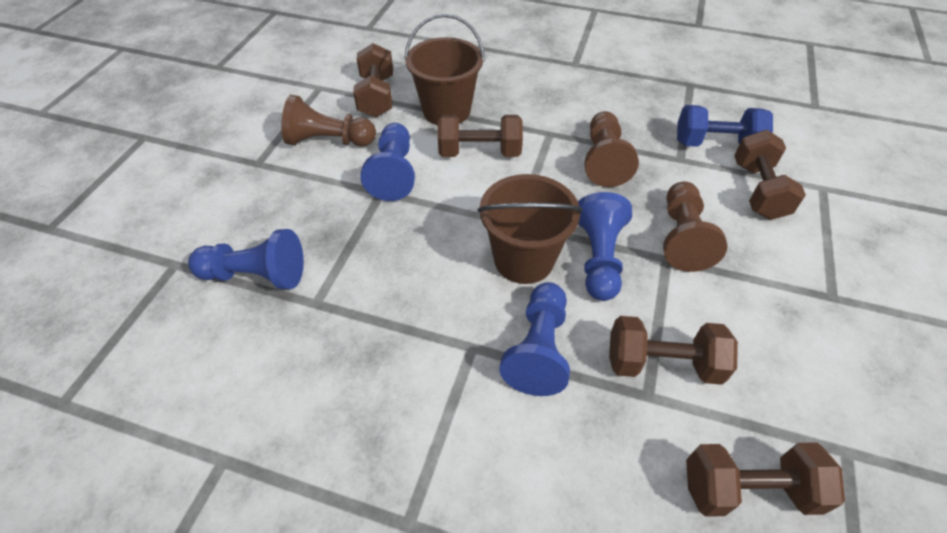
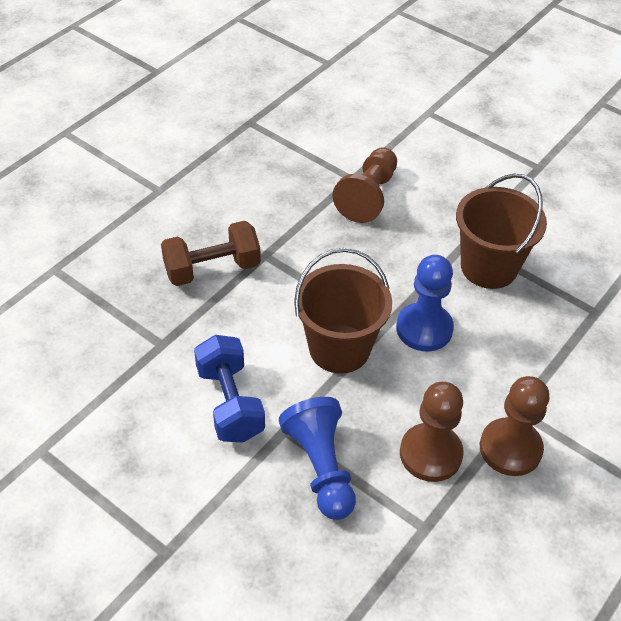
blue pawn: 4 -> 2
brown dumbbell: 5 -> 1

